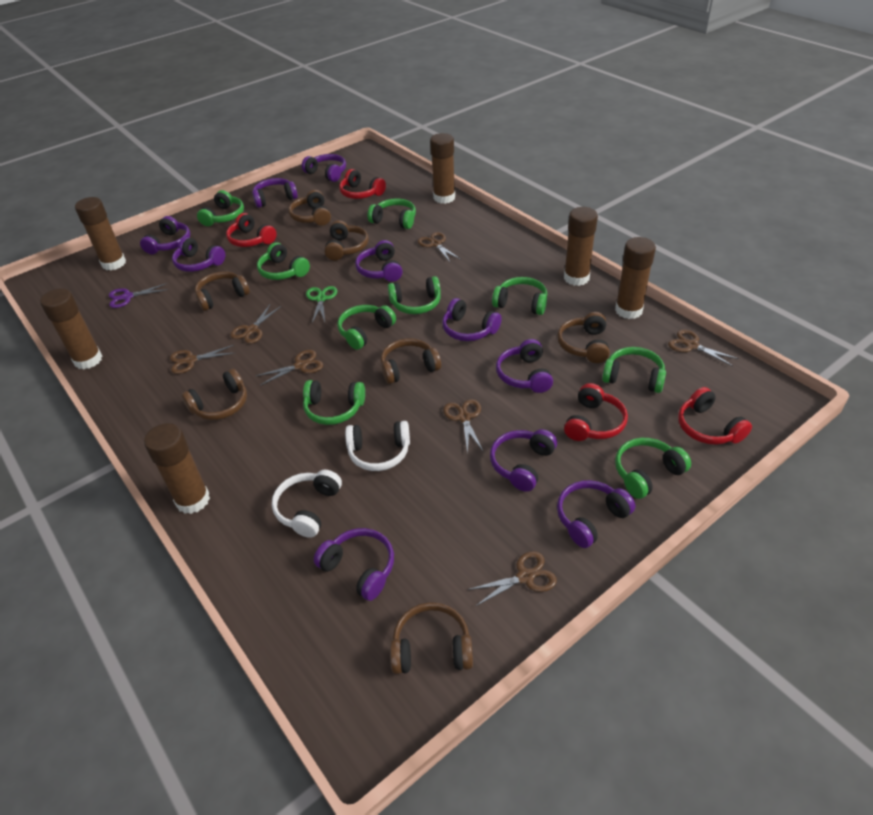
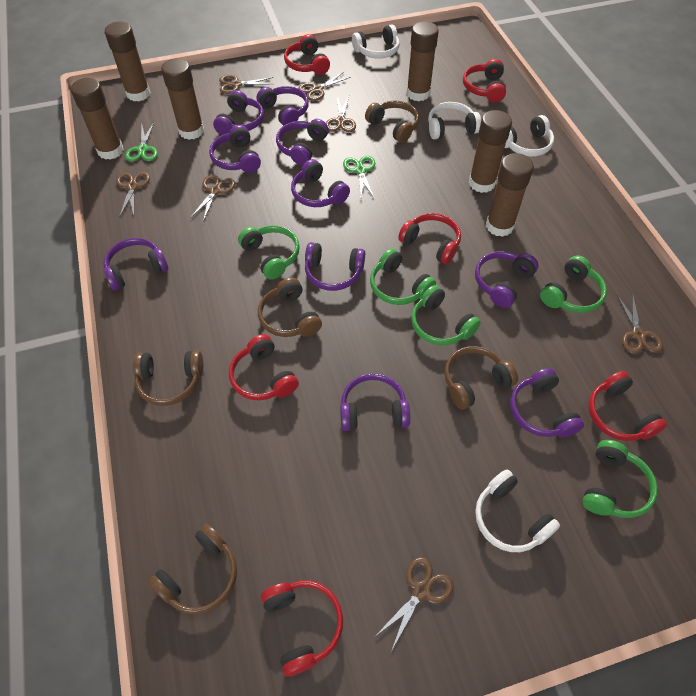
brown headphones: 7 -> 5
green headphones: 9 -> 5
green scissors: 1 -> 2
purple scissors: 1 -> 0
red headphones: 4 -> 6
white headphones: 2 -> 4

